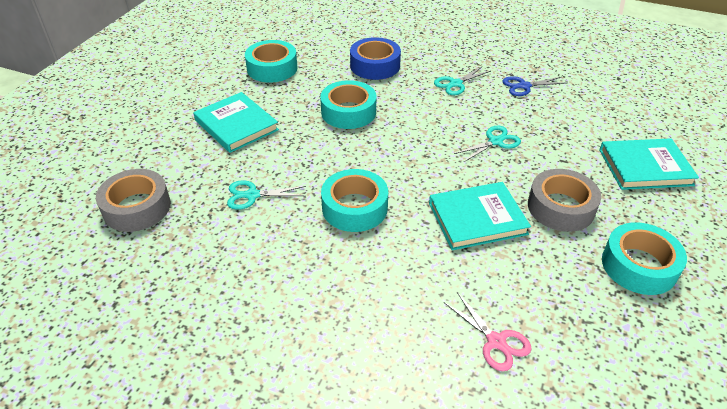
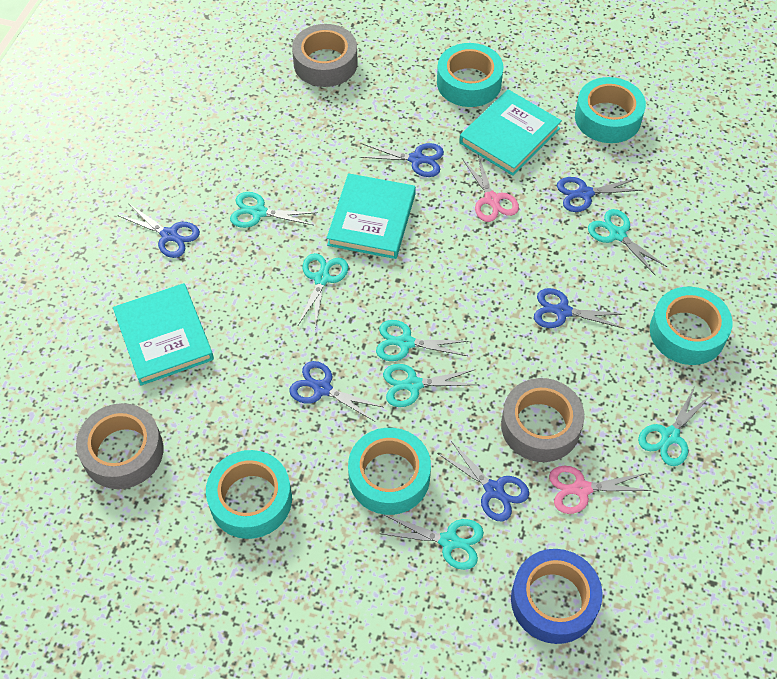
blue scissors: 1 -> 6
grey tape: 2 -> 3
pink scissors: 1 -> 2
turquoise scissors: 3 -> 7
turquoise tape: 4 -> 5

